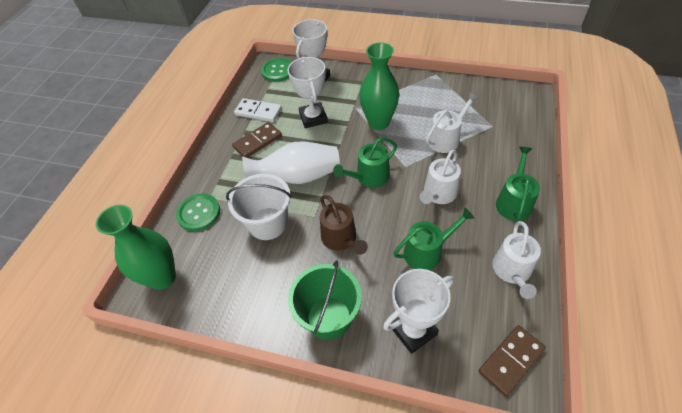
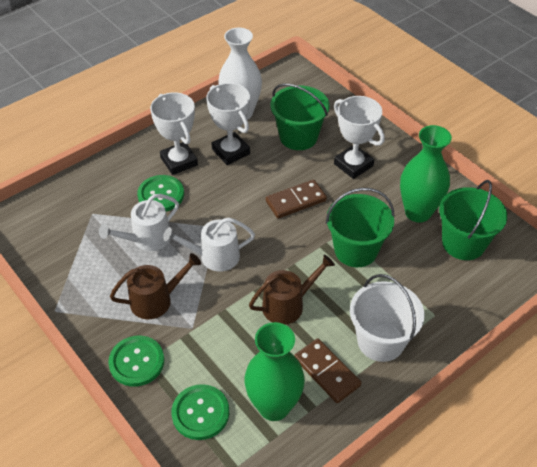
brown watering can: 1 -> 2
green bucket: 1 -> 3
green button: 2 -> 3
green watering can: 3 -> 0
white domino: 1 -> 0
white watering can: 3 -> 2

